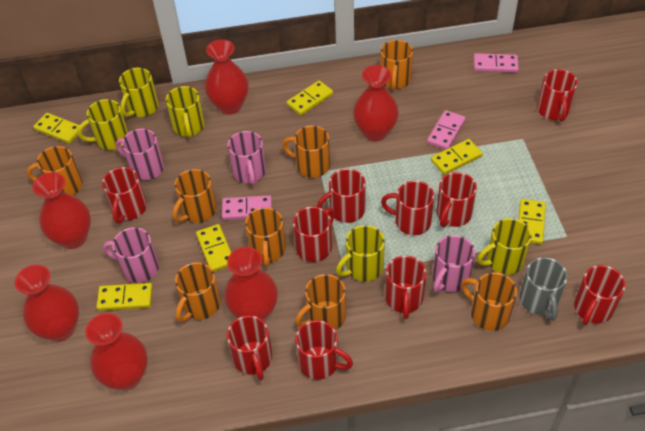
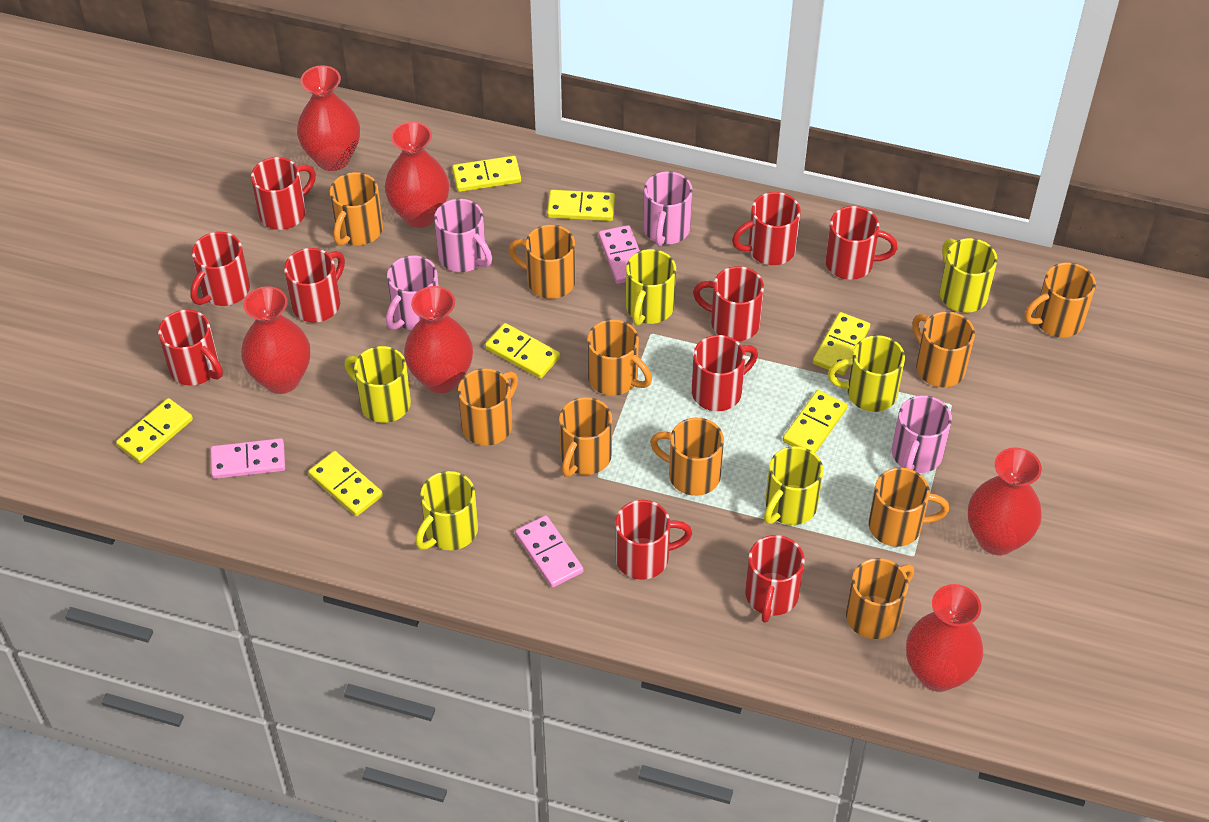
grey mug: 1 -> 0
orange mug: 8 -> 10
yellow domino: 6 -> 7
yellow mug: 5 -> 6

